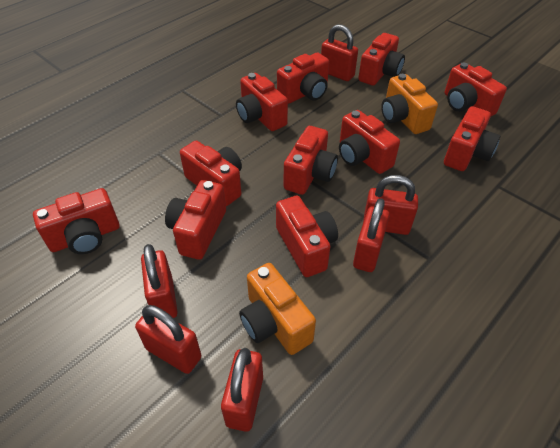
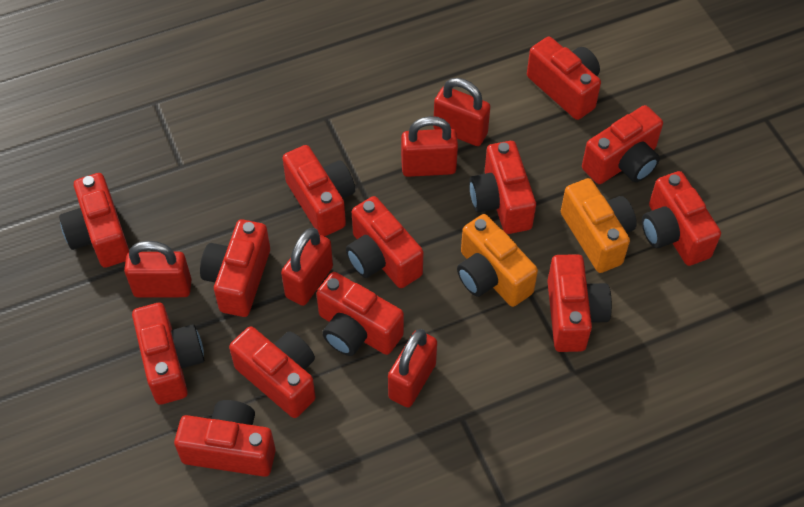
red camera: 11 -> 13
red padlock: 6 -> 5

